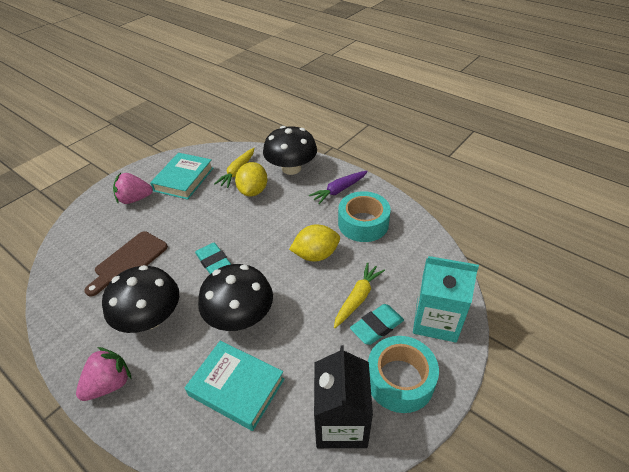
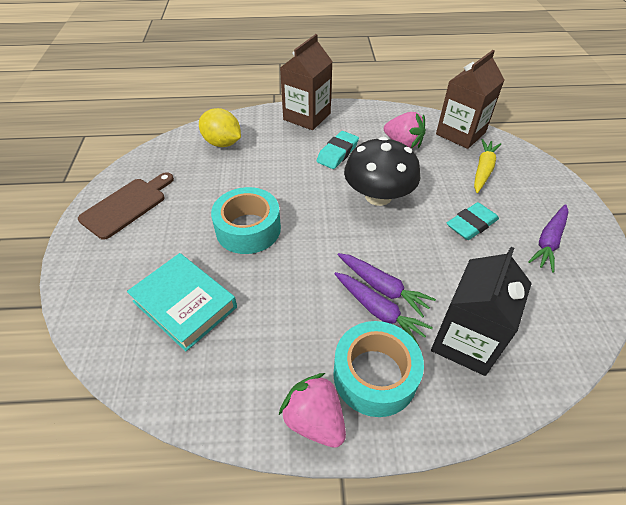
black mushroom: 3 -> 1
brown carton: 0 -> 2
purple carrot: 1 -> 3
turquoise book: 2 -> 1
turquoise carton: 1 -> 0
yellow carrot: 2 -> 1
yellow lemon: 2 -> 1

